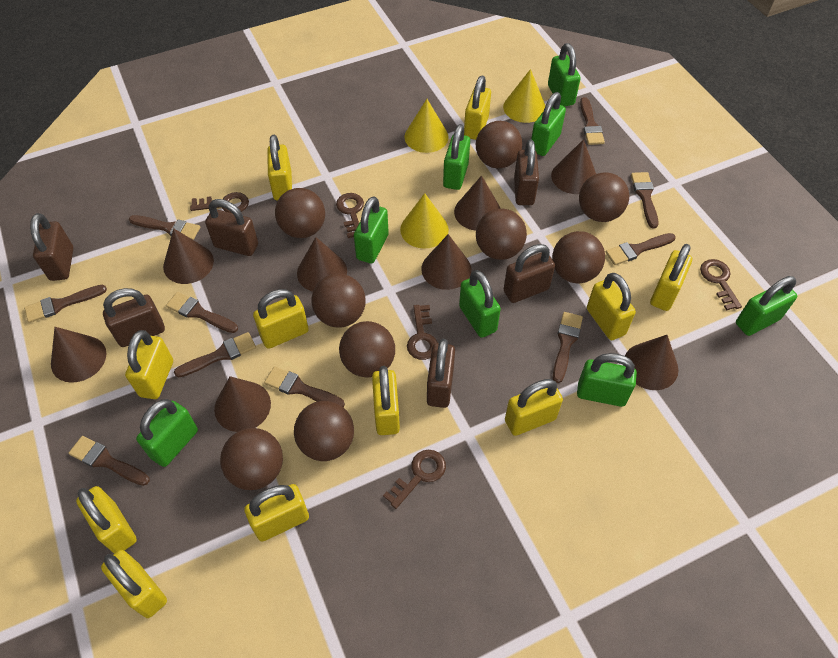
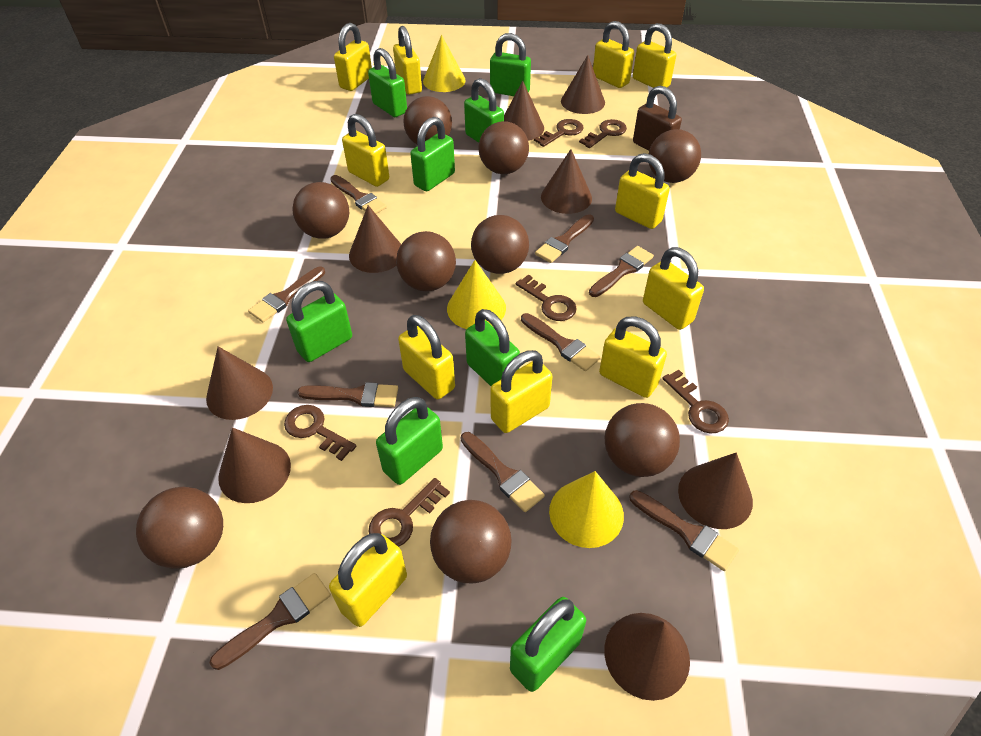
brown brush: 10 -> 9
brown key: 5 -> 6
brown padlock: 6 -> 1

